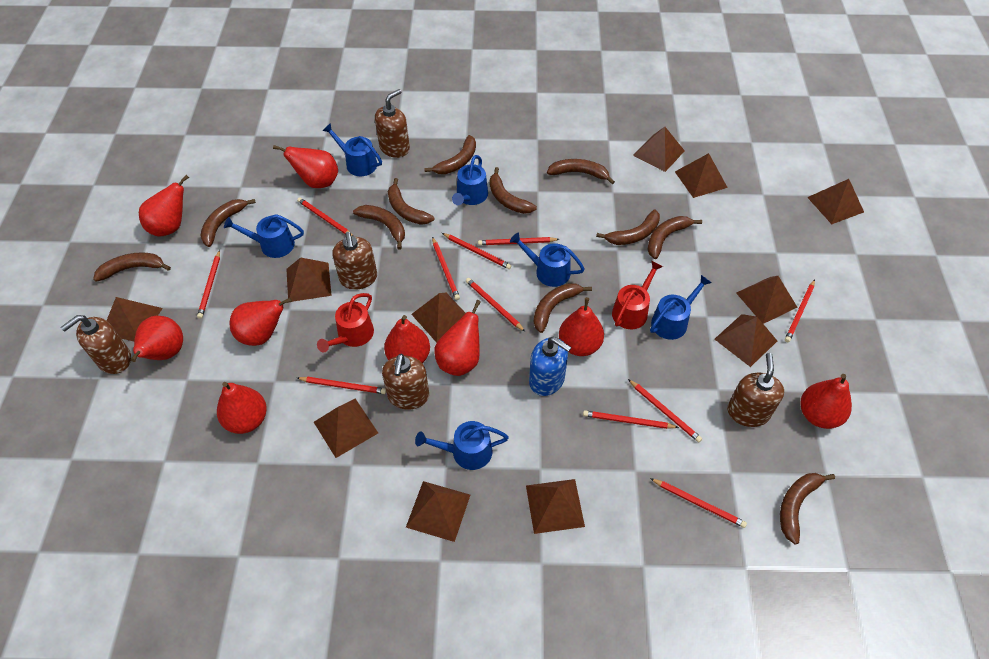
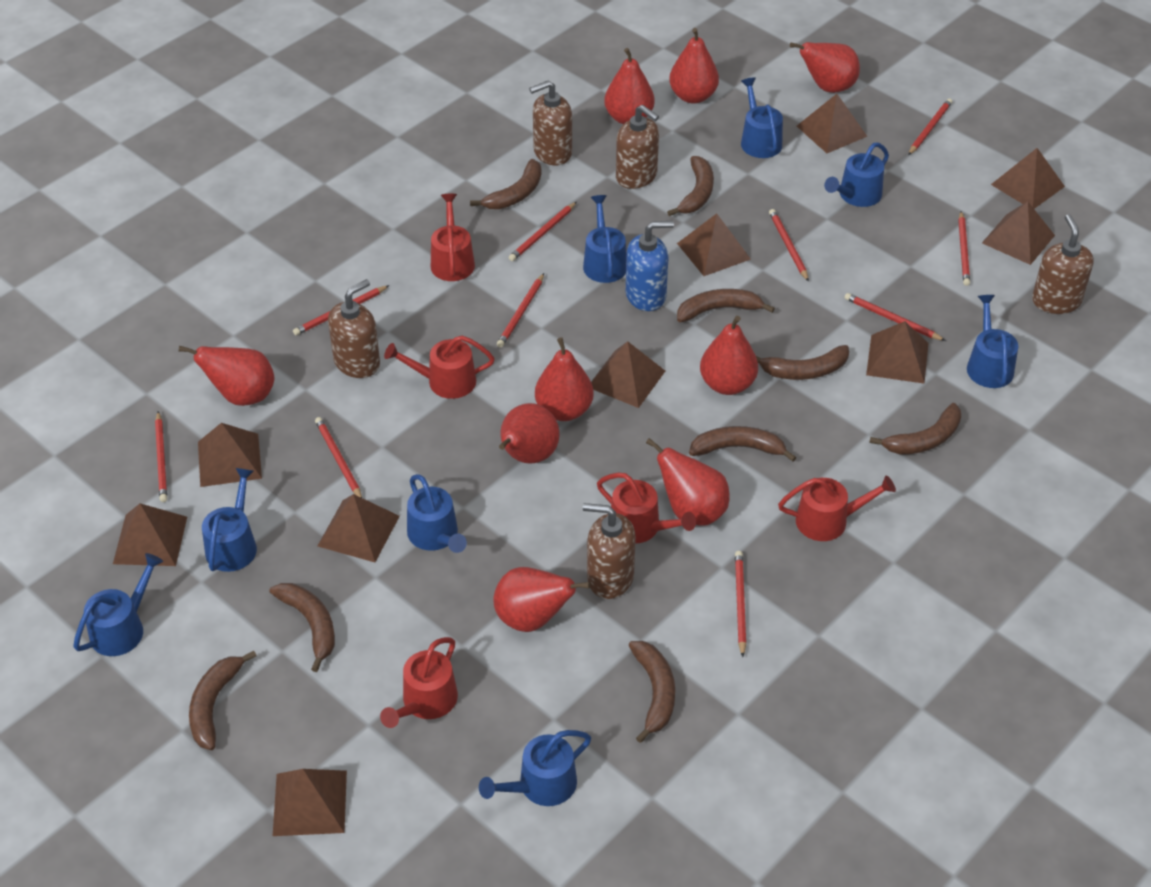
blue watering can: 6 -> 8
brown banana: 11 -> 9
brown pyramid: 11 -> 10
red pencil: 11 -> 10
red watering can: 2 -> 5

